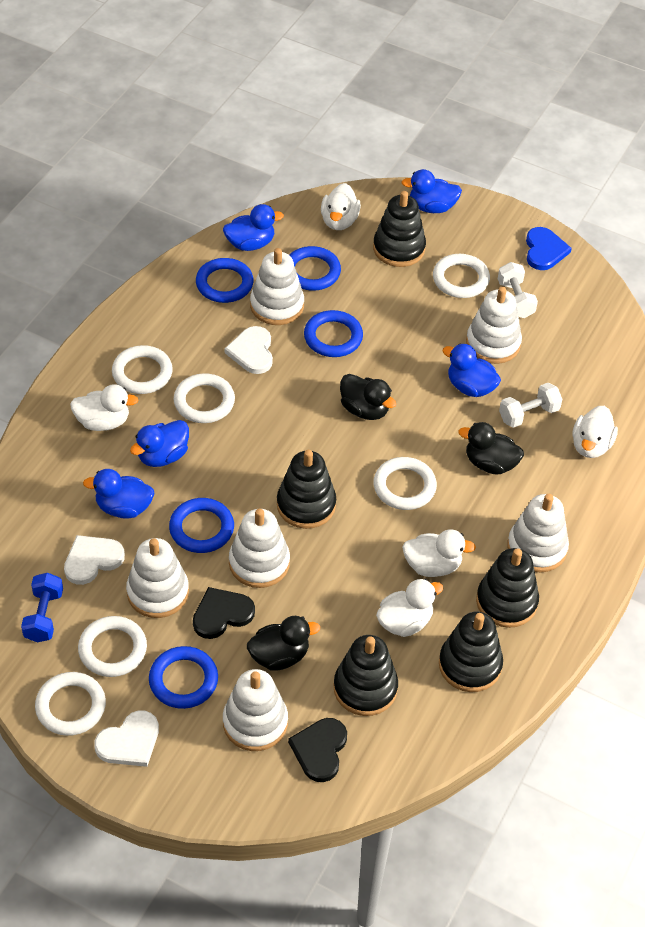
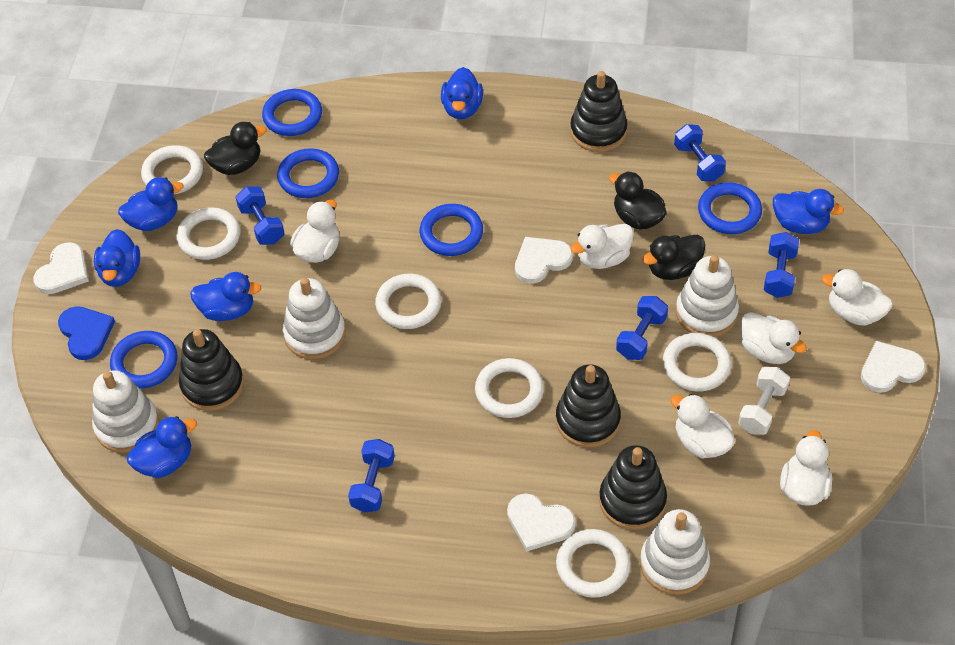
black heart: 2 -> 0
black stacking toy: 5 -> 4
blue duck: 5 -> 6
blue dumbbell: 1 -> 5
white duck: 5 -> 6
white dumbbell: 2 -> 1
white heart: 3 -> 4
white stacking toy: 6 -> 4

